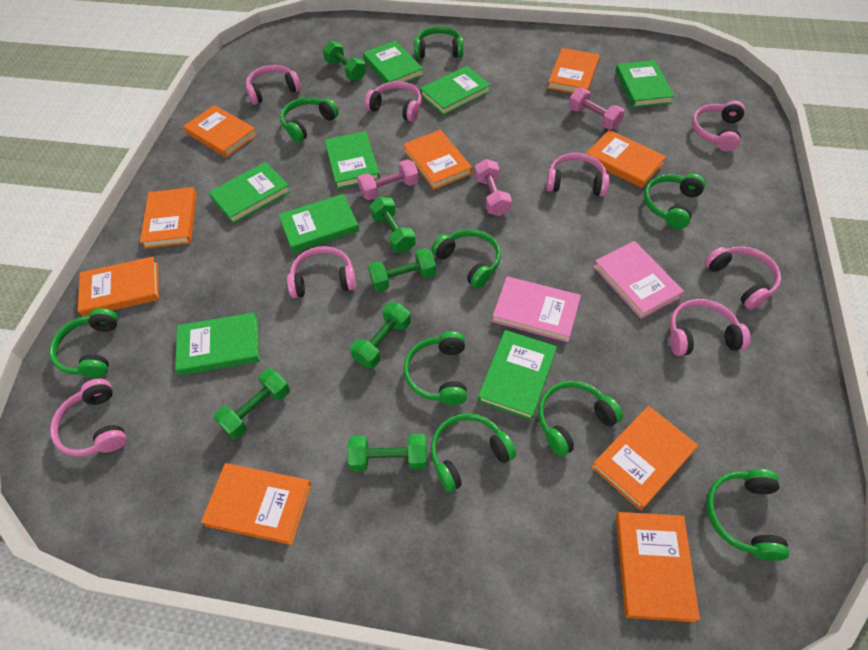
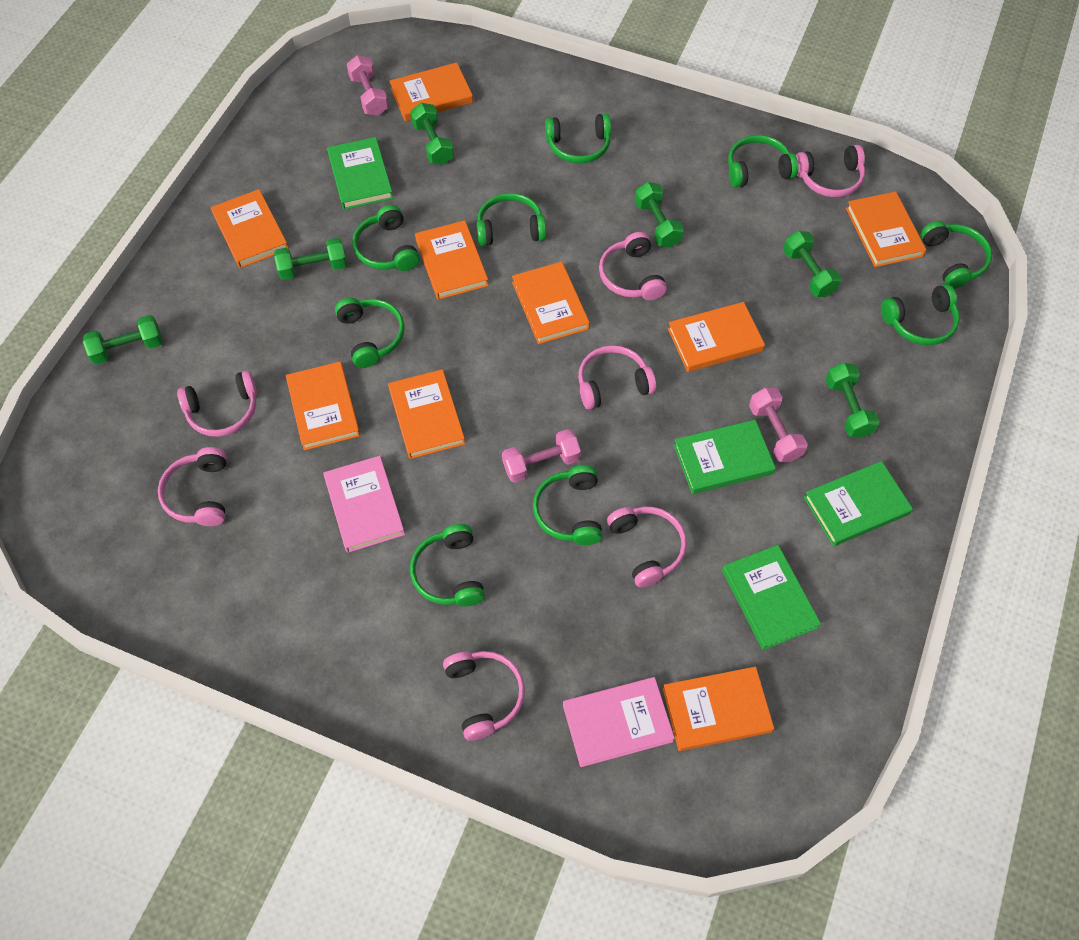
green book: 8 -> 4
pink headphones: 8 -> 7

